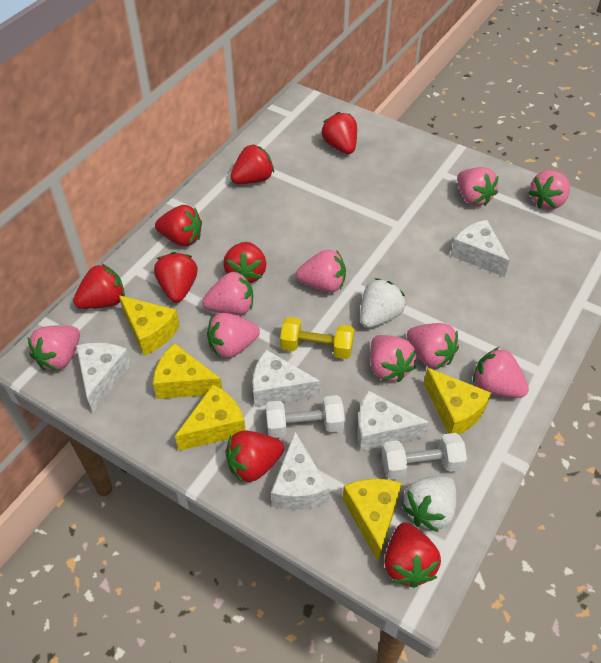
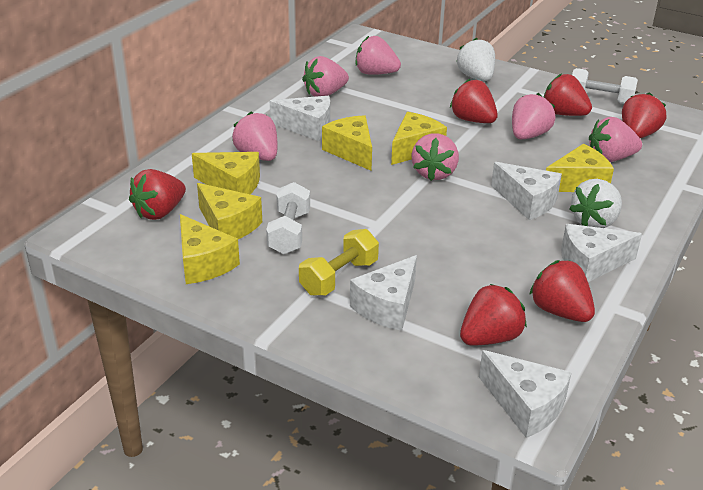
pink strawberry: 9 -> 6
red strawberry: 8 -> 6
yellow cheese: 5 -> 6

